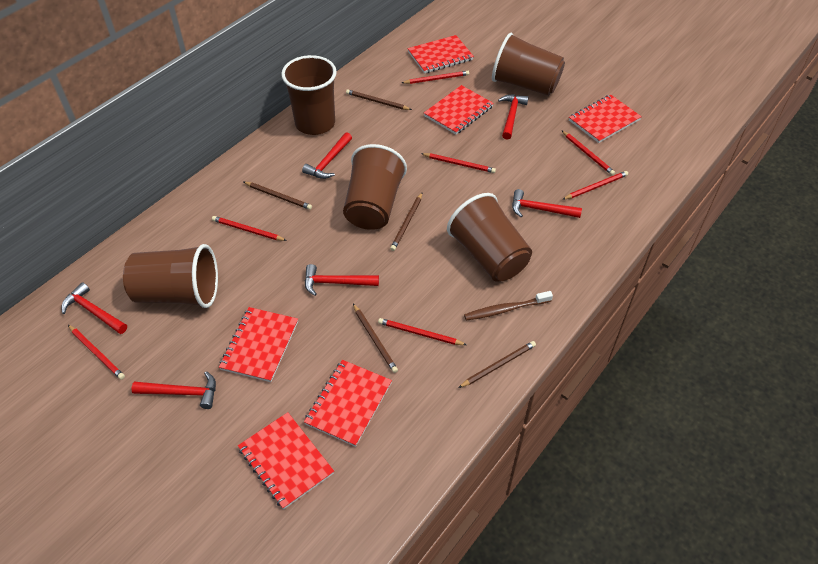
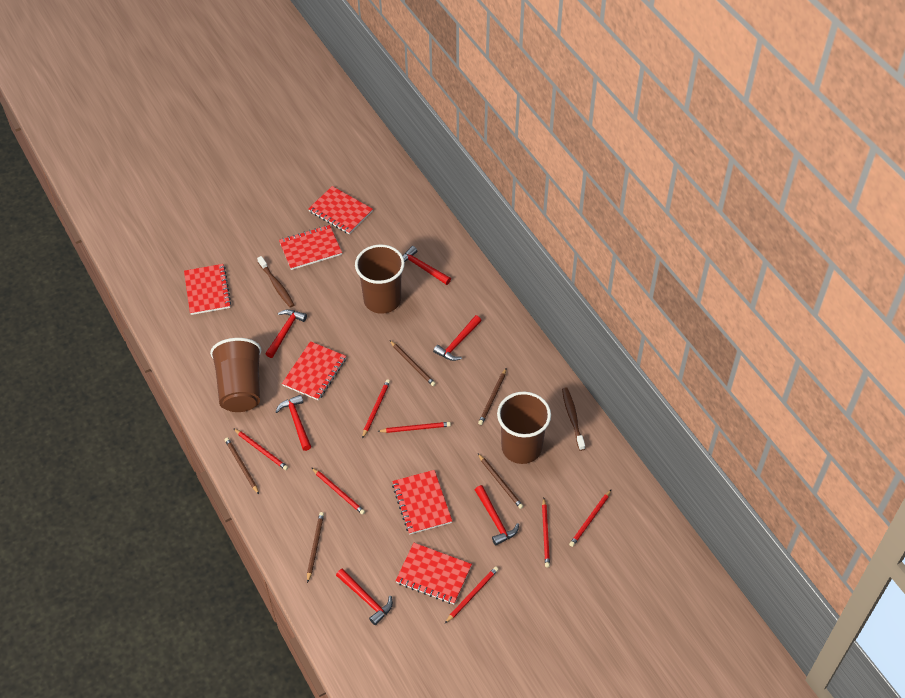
brown cup: 5 -> 3
brown toothbrush: 1 -> 2

